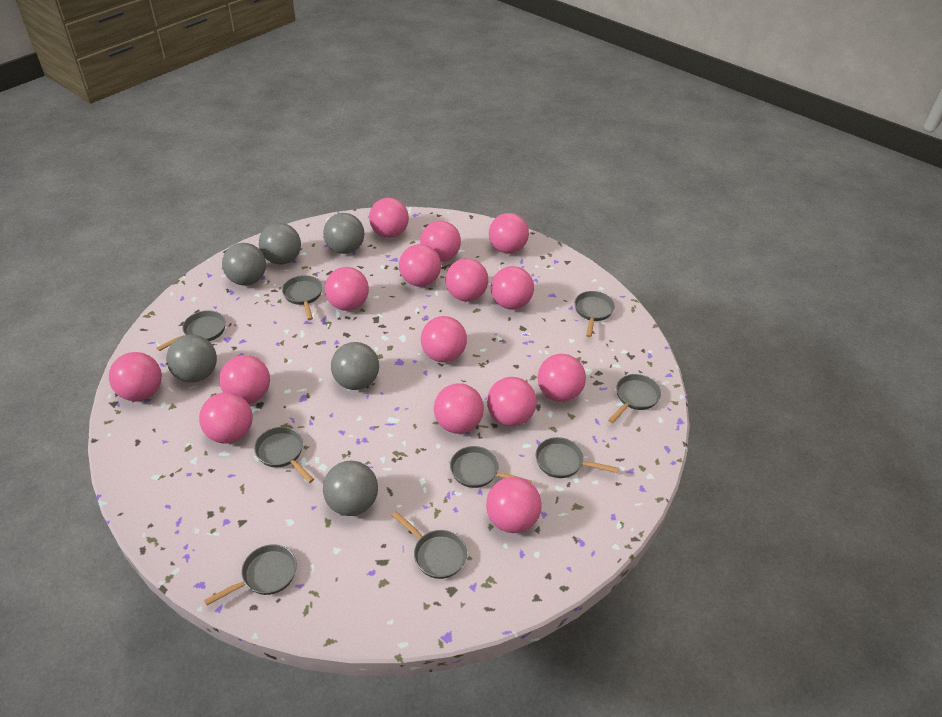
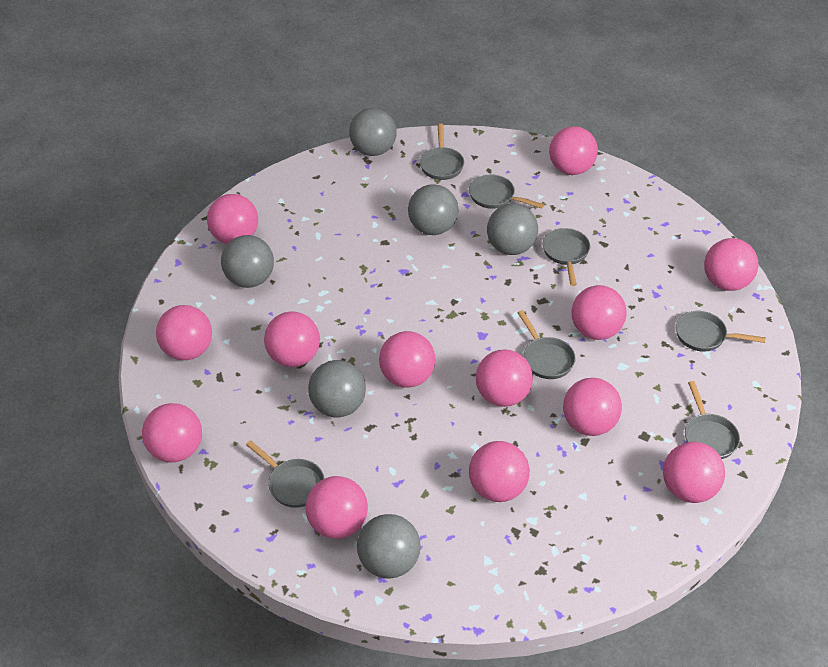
grey pan: 9 -> 7
pink ball: 15 -> 13

